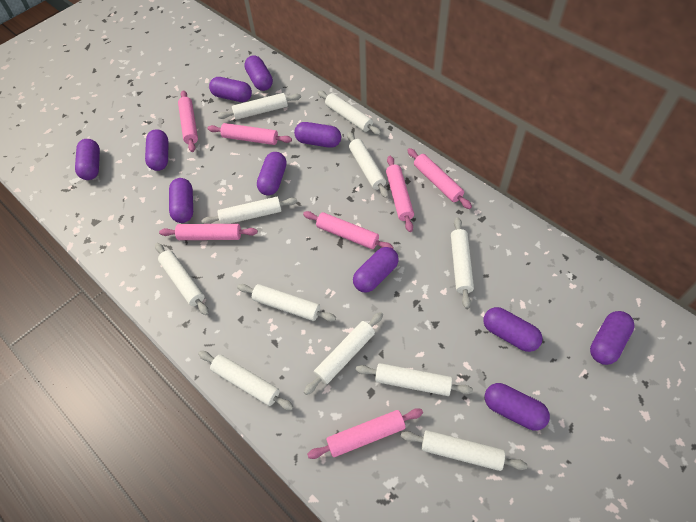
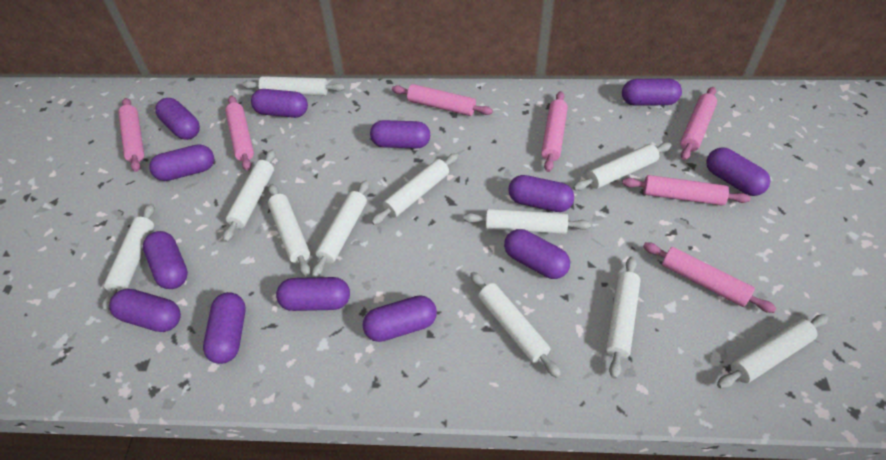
purple capsule: 11 -> 13

